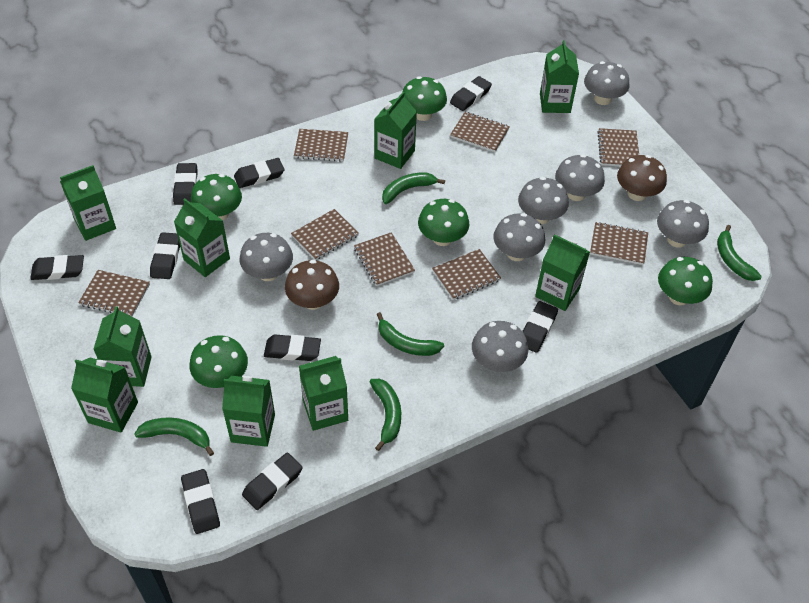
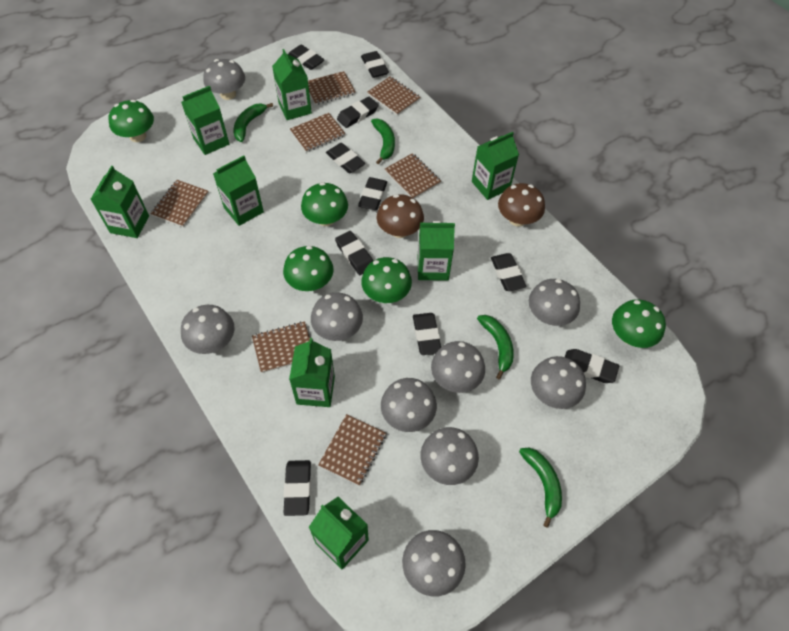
black eraser: 9 -> 10
brown notebook: 8 -> 7
green banana: 5 -> 4
green carton: 9 -> 8
grey mushroom: 7 -> 9

